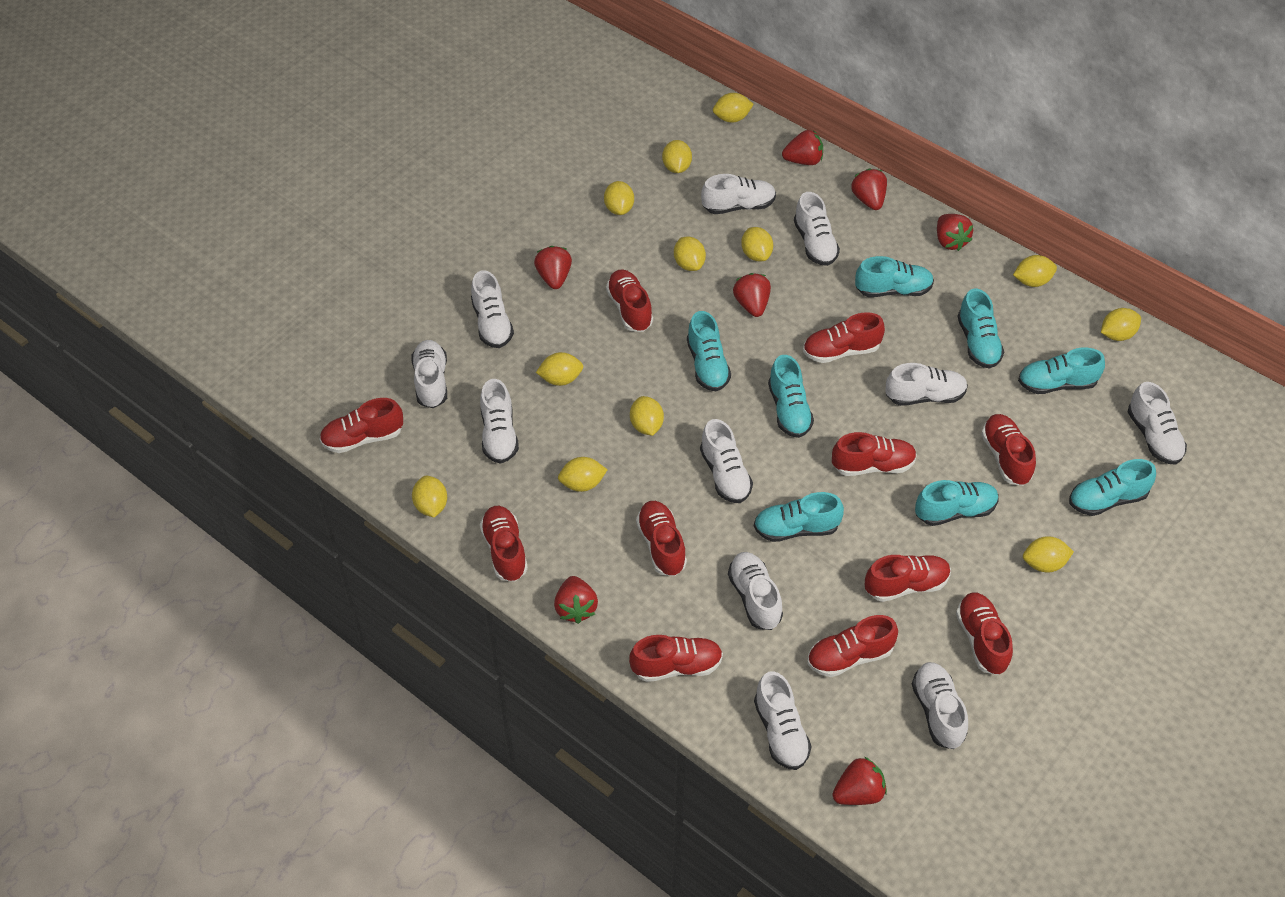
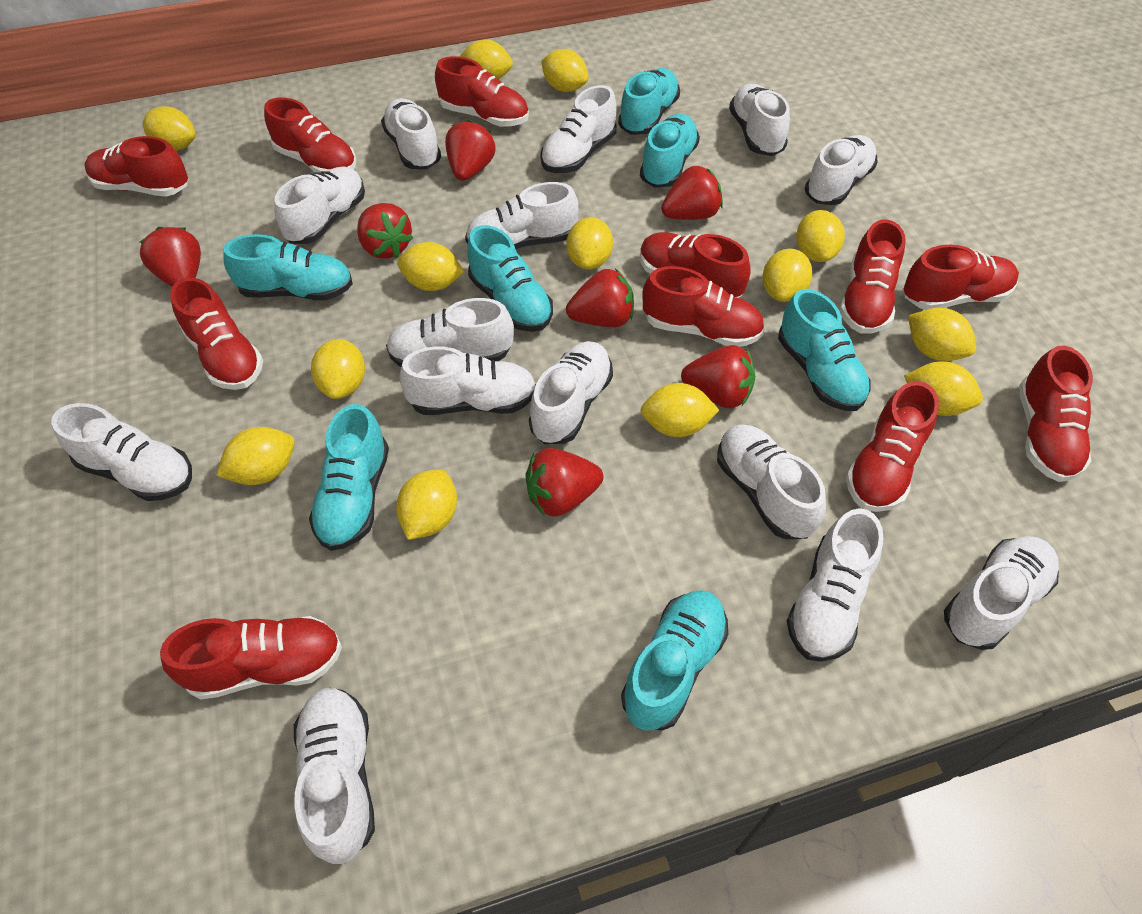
turquoise shoe: 8 -> 7
white shoe: 11 -> 14
yellow lemon: 12 -> 13

